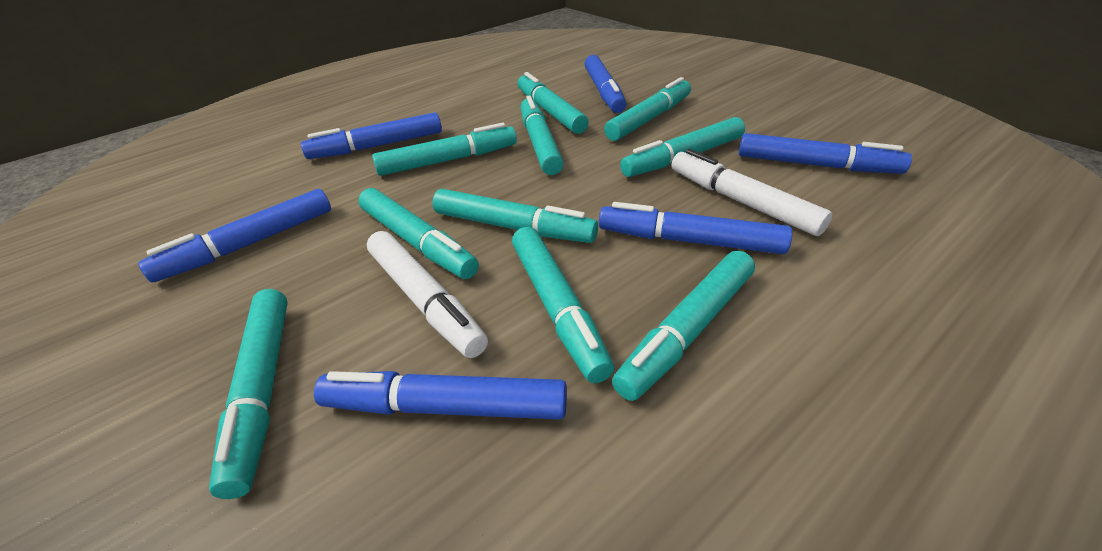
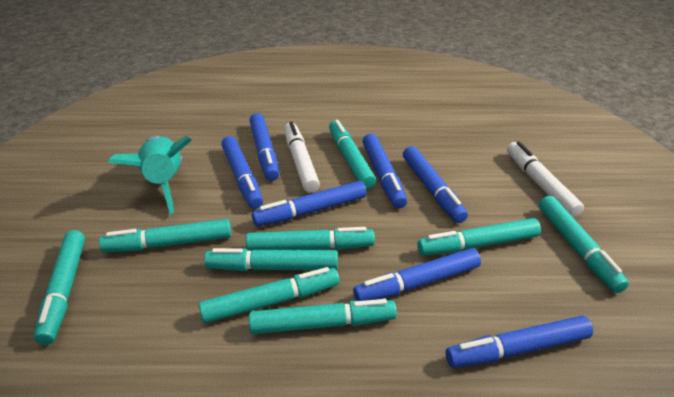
blue marker: 6 -> 7
turquoise marker: 10 -> 9
turquoise rocket: 0 -> 1

